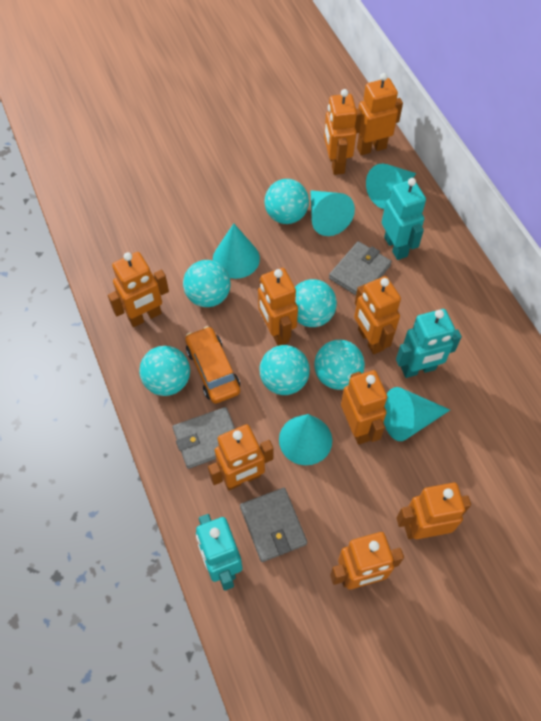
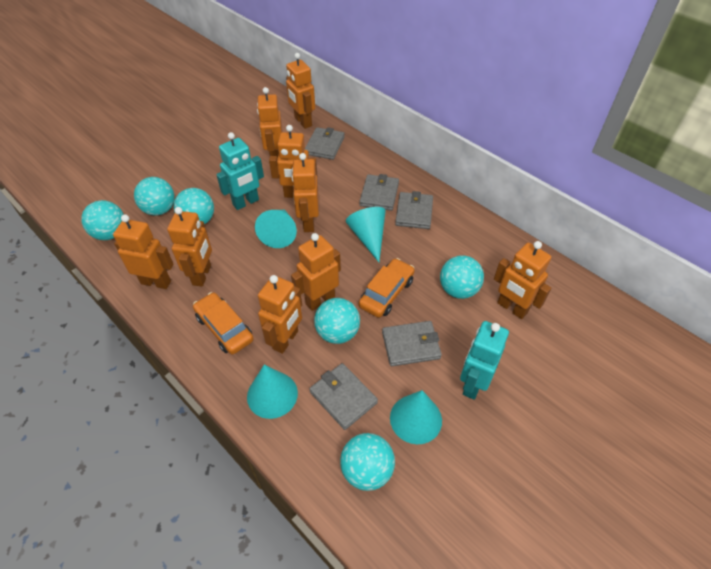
grey wallet: 3 -> 5
orange car: 1 -> 2
turquoise cone: 5 -> 4
turquoise robot: 3 -> 2

